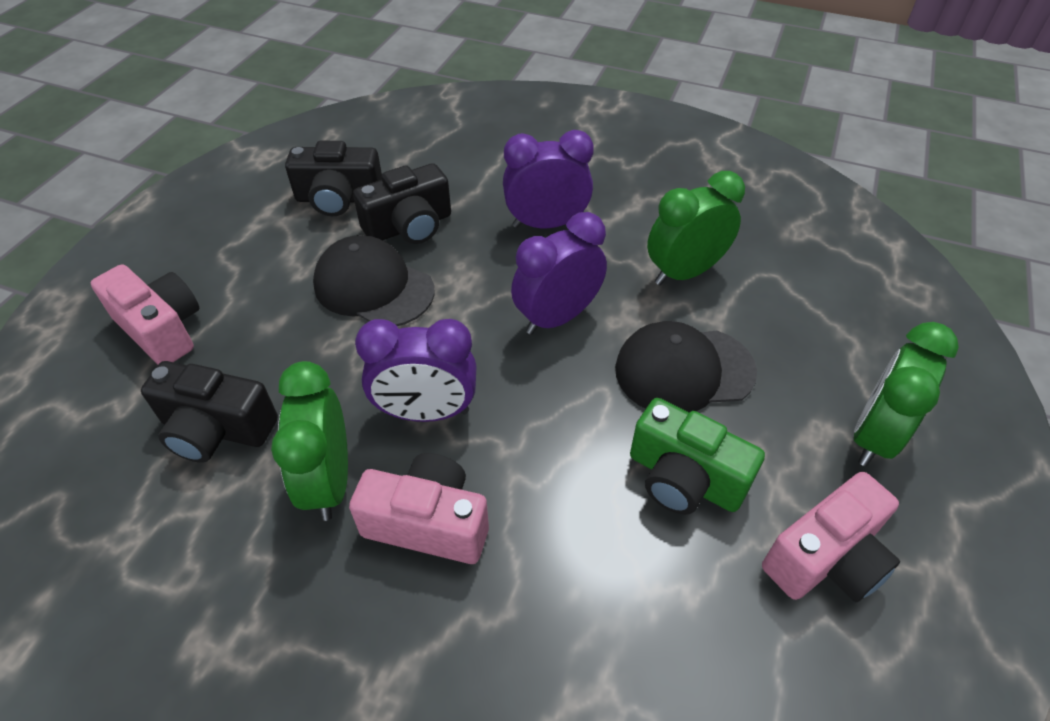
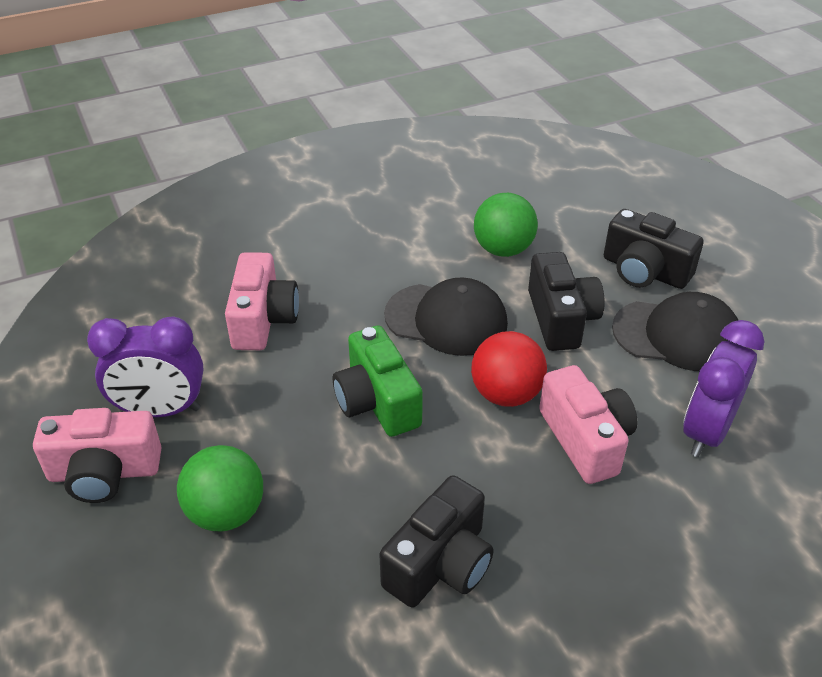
green ball: 0 -> 2
green clock: 3 -> 0
purple clock: 3 -> 2
red ball: 0 -> 1

